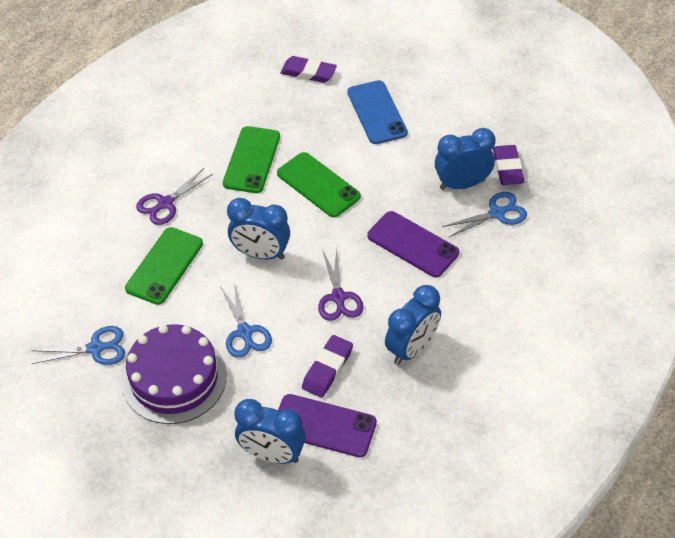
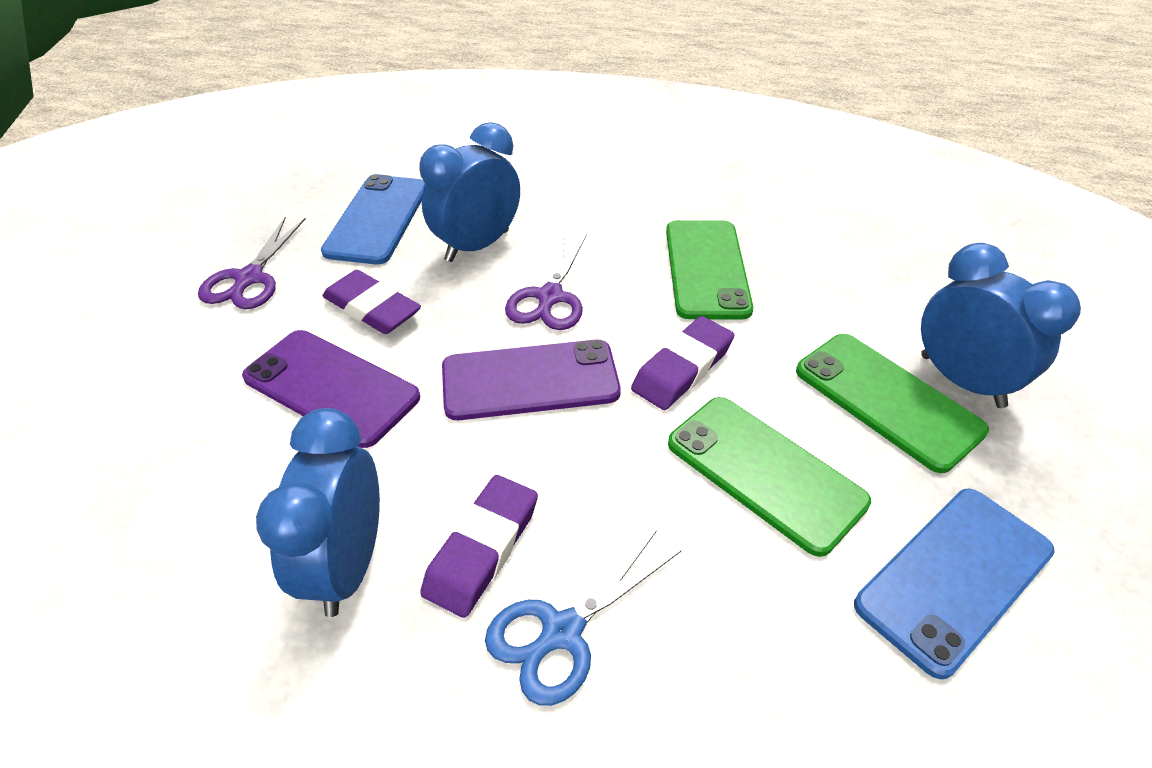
blue clock: 4 -> 3
blue phone: 1 -> 2
blue scissors: 3 -> 1
purple cake: 1 -> 0

